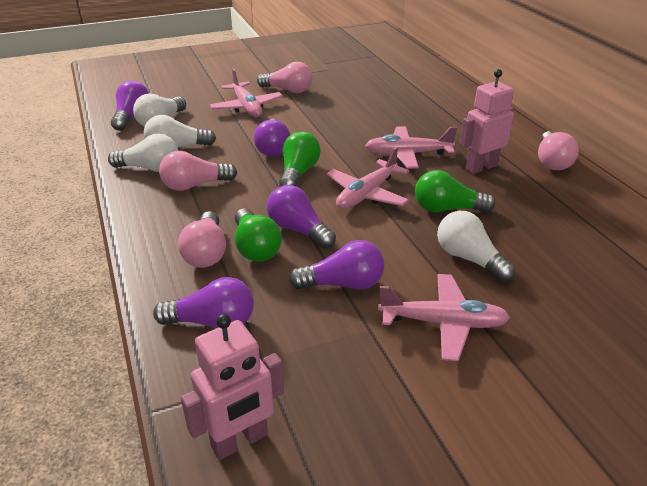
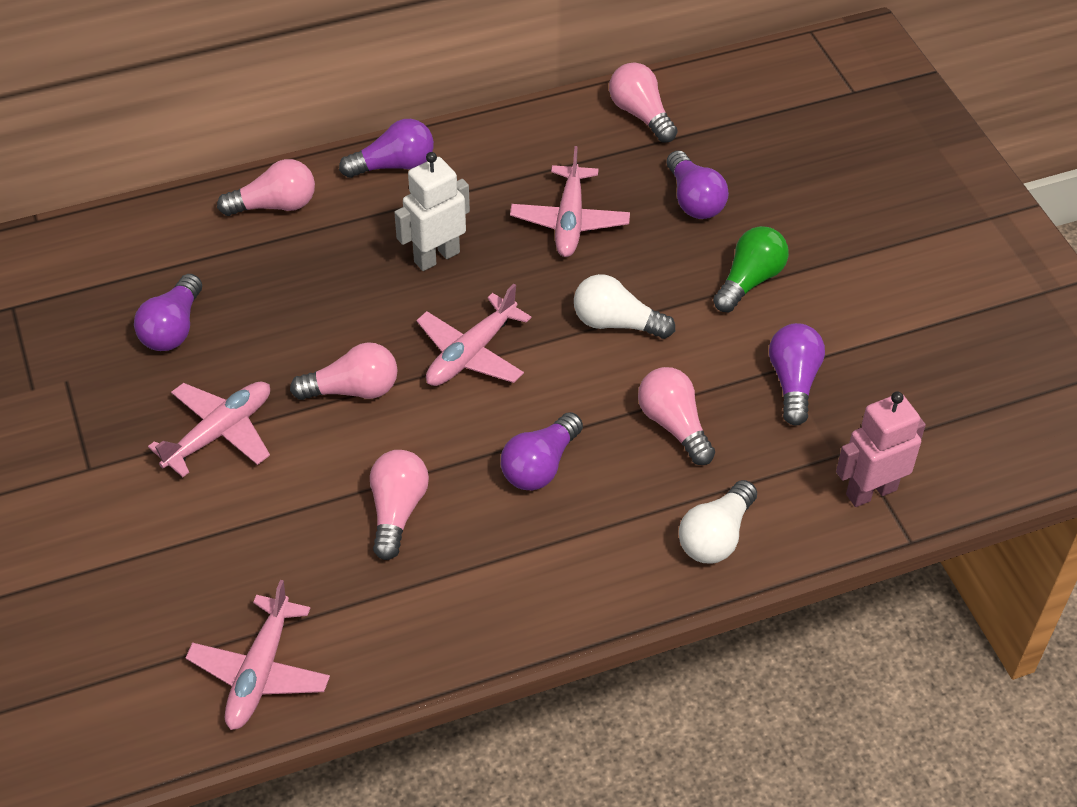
green light bulb: 3 -> 1
pink light bulb: 4 -> 5
pink robot: 2 -> 1
white light bulb: 4 -> 2
white robot: 0 -> 1

